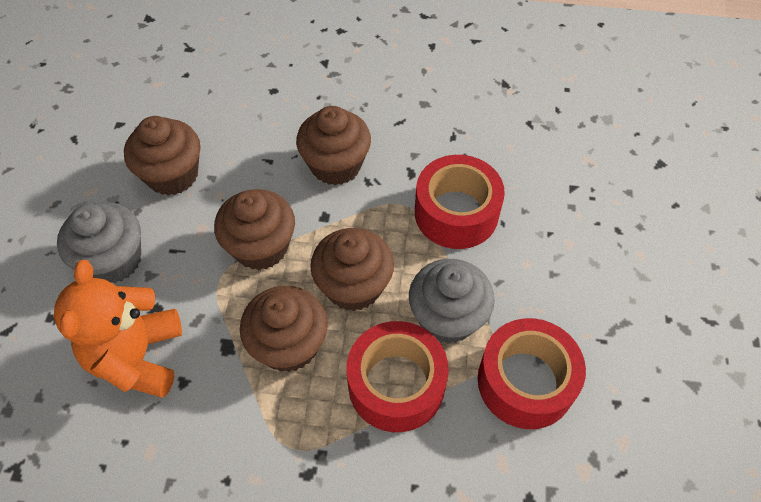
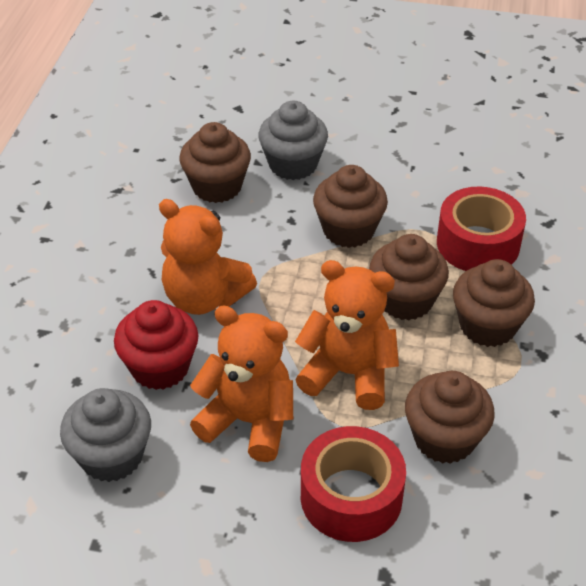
orange teddy bear: 1 -> 3
red cupcake: 0 -> 1
red tape: 3 -> 2

